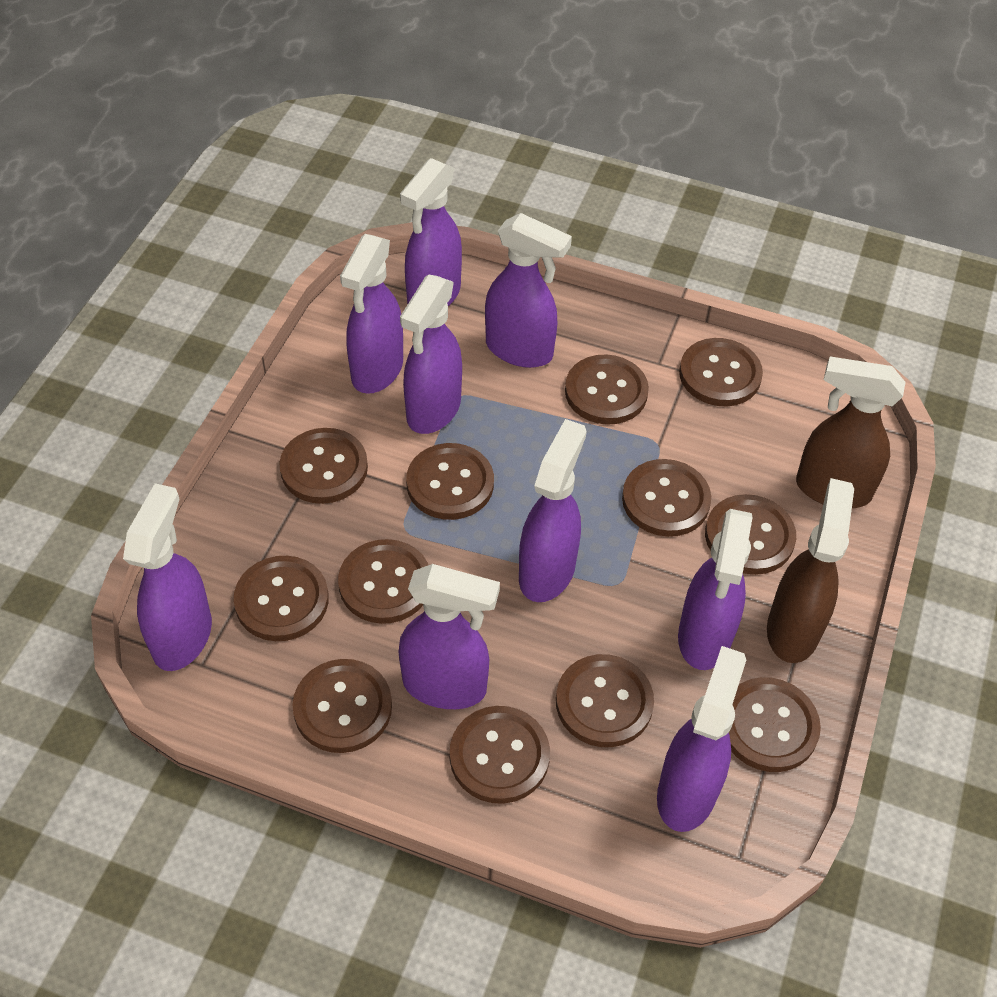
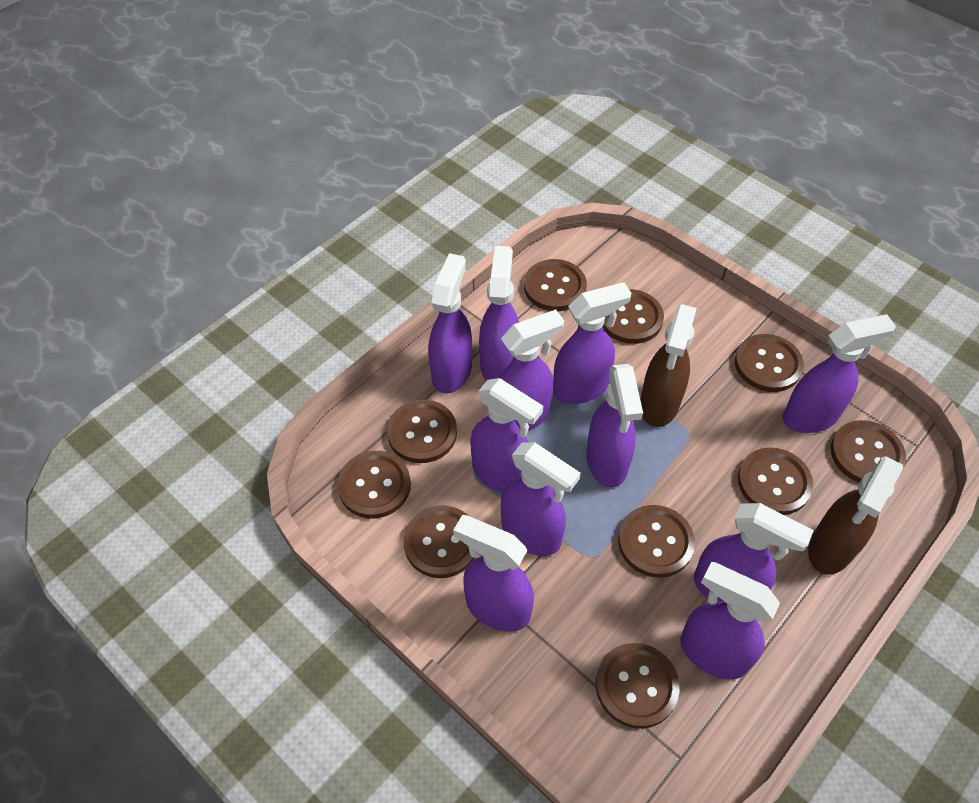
brown button: 12 -> 10
purple spray bottle: 9 -> 11

